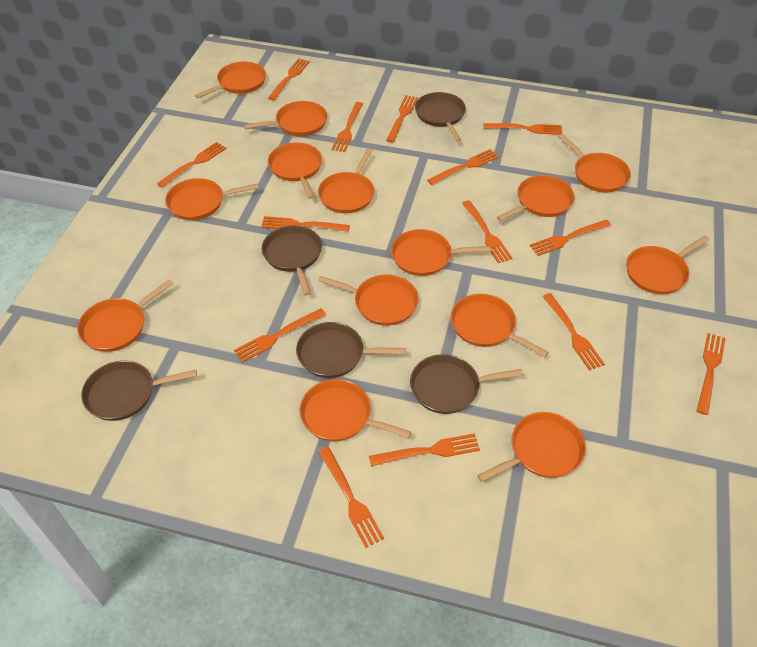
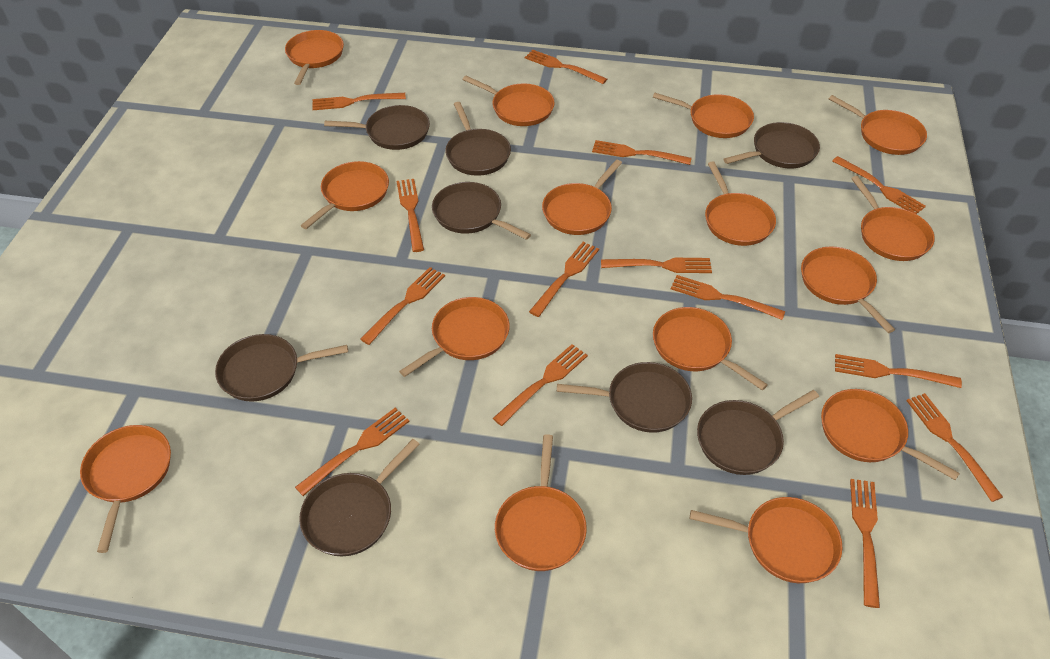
brown pan: 5 -> 8
orange pan: 14 -> 15

